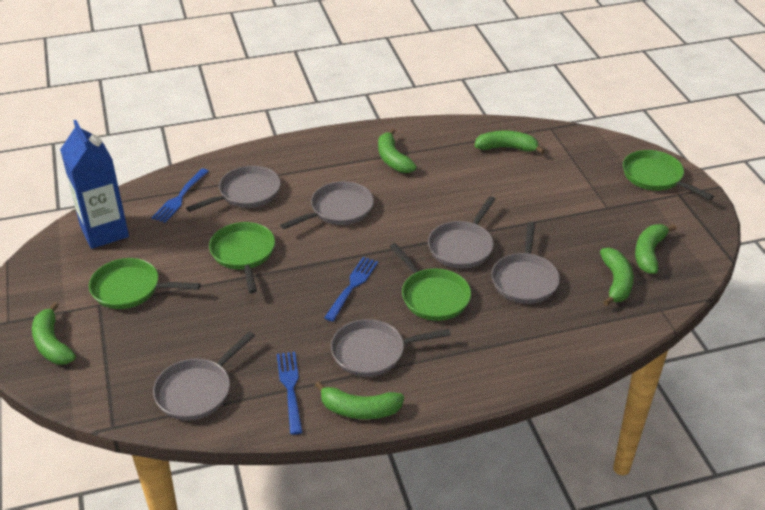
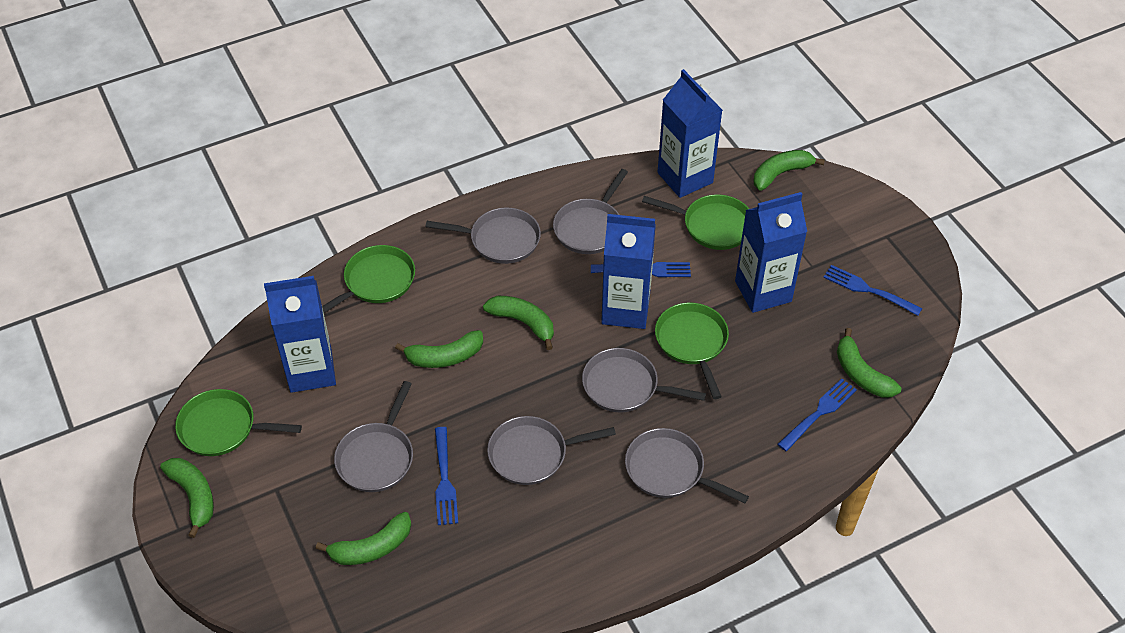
blue carton: 1 -> 4
blue fork: 3 -> 4

